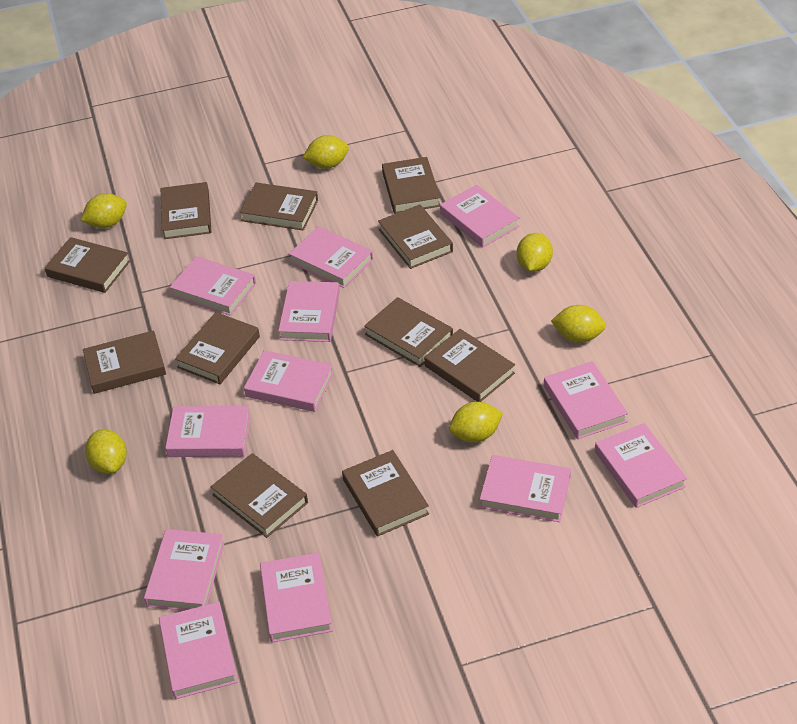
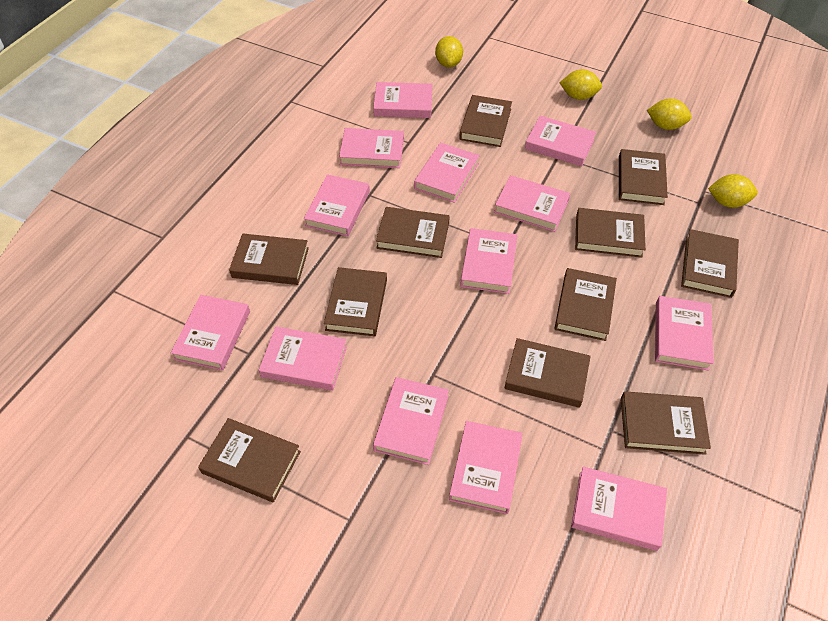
pink book: 12 -> 13
yellow lemon: 6 -> 4

